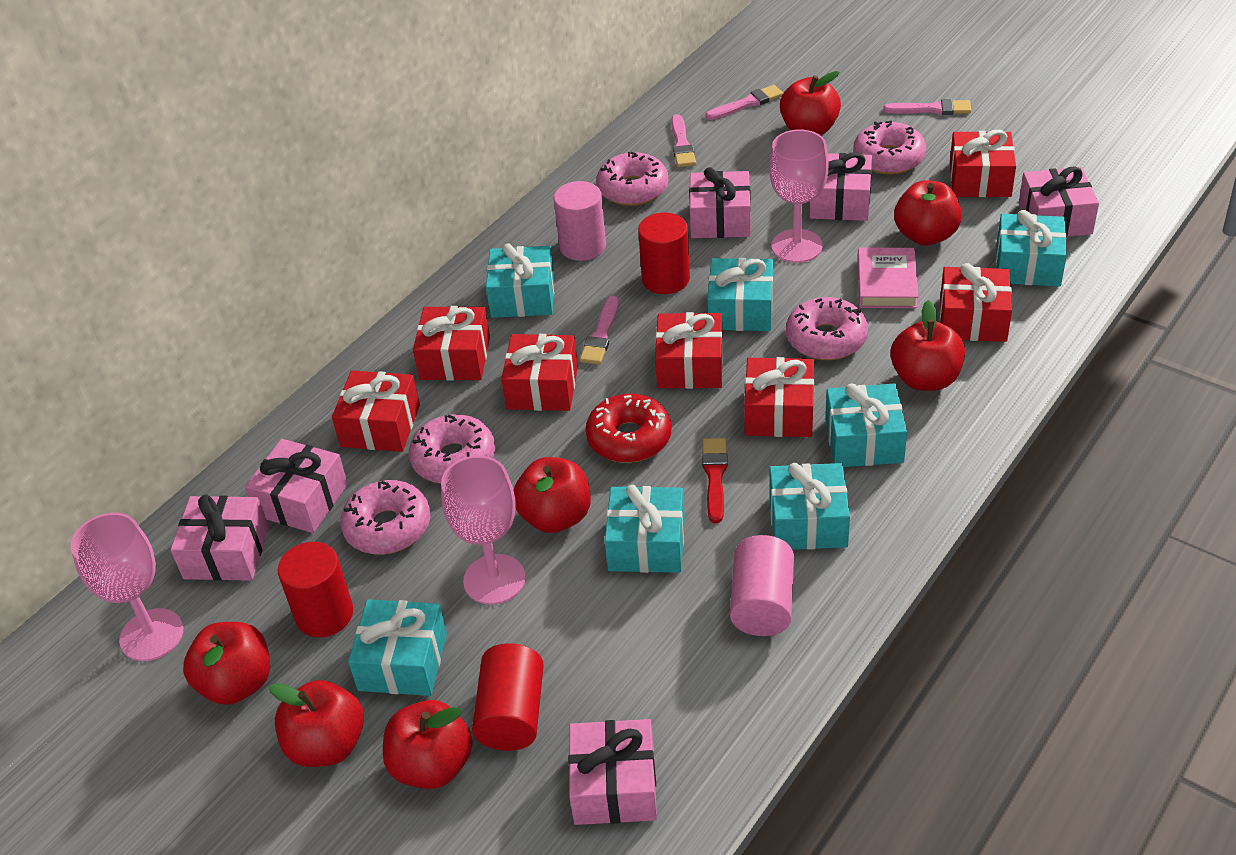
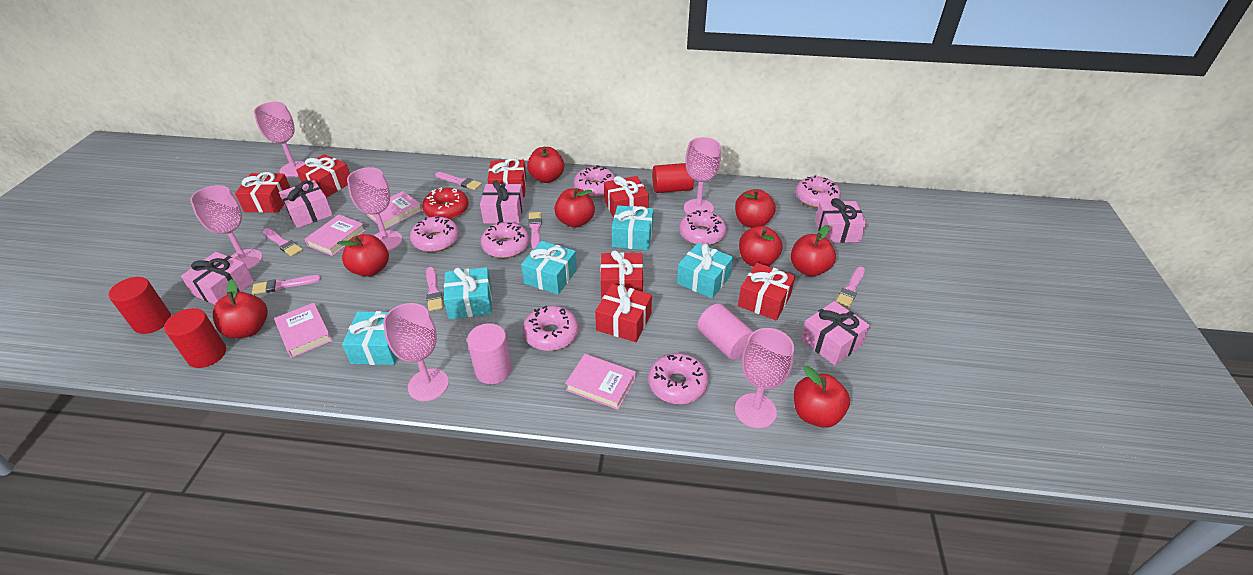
pink book: 1 -> 4
pink brush: 4 -> 6
pink donut: 5 -> 7
pink gift: 6 -> 5
pink goblet: 3 -> 6
red apple: 7 -> 8
red brush: 1 -> 0
turquoise gift: 7 -> 5

